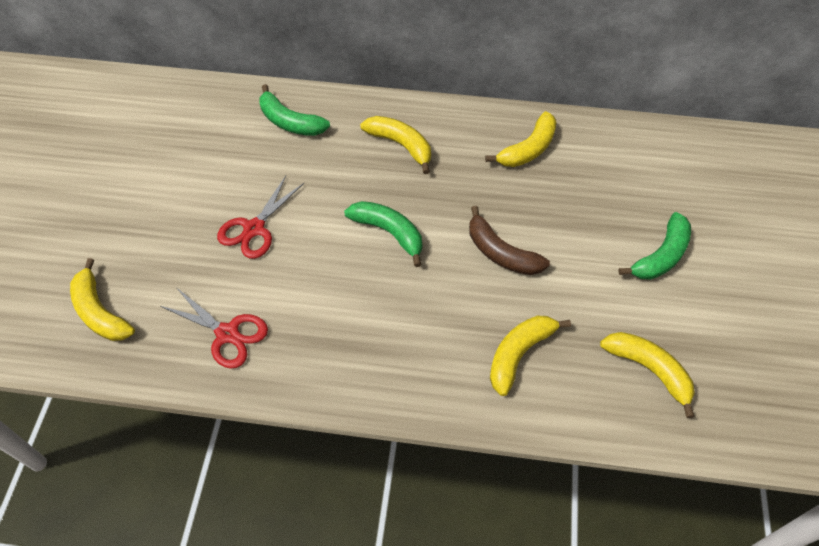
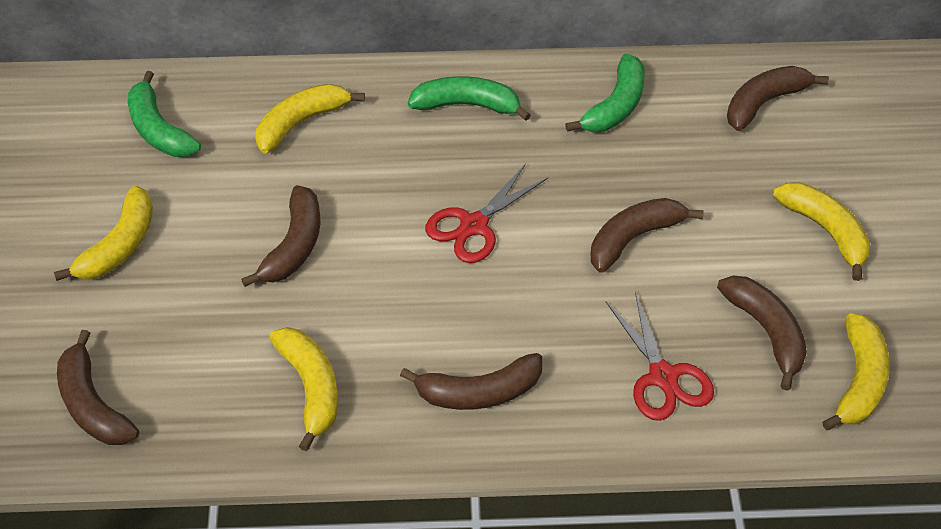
brown banana: 1 -> 6

